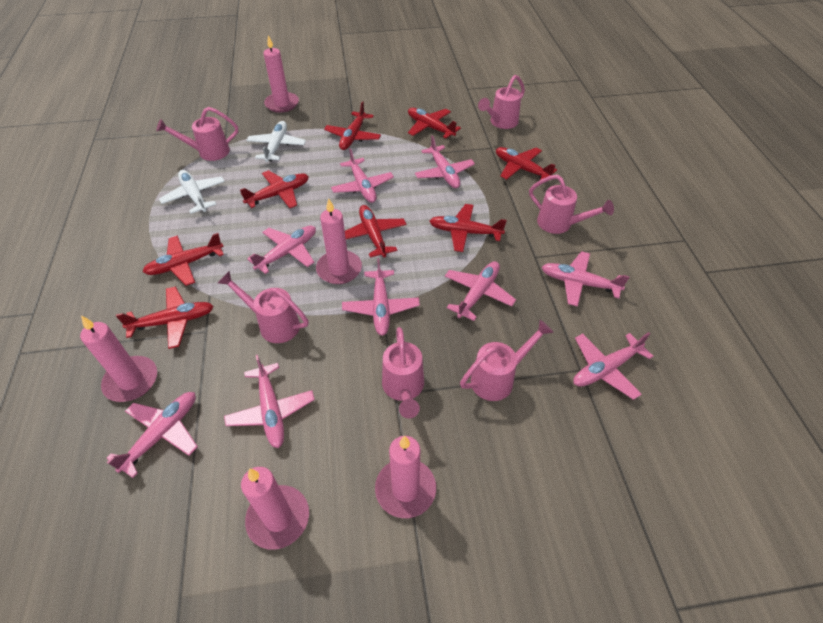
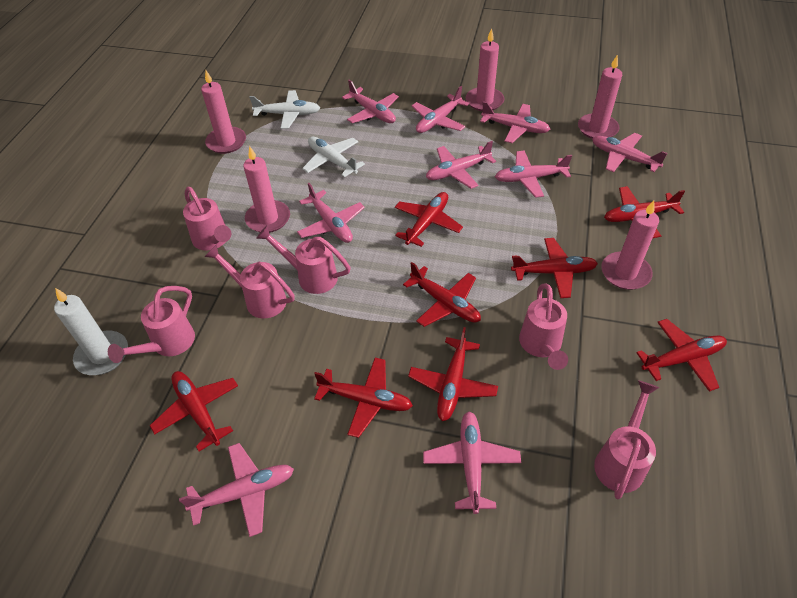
white candle: 0 -> 1

